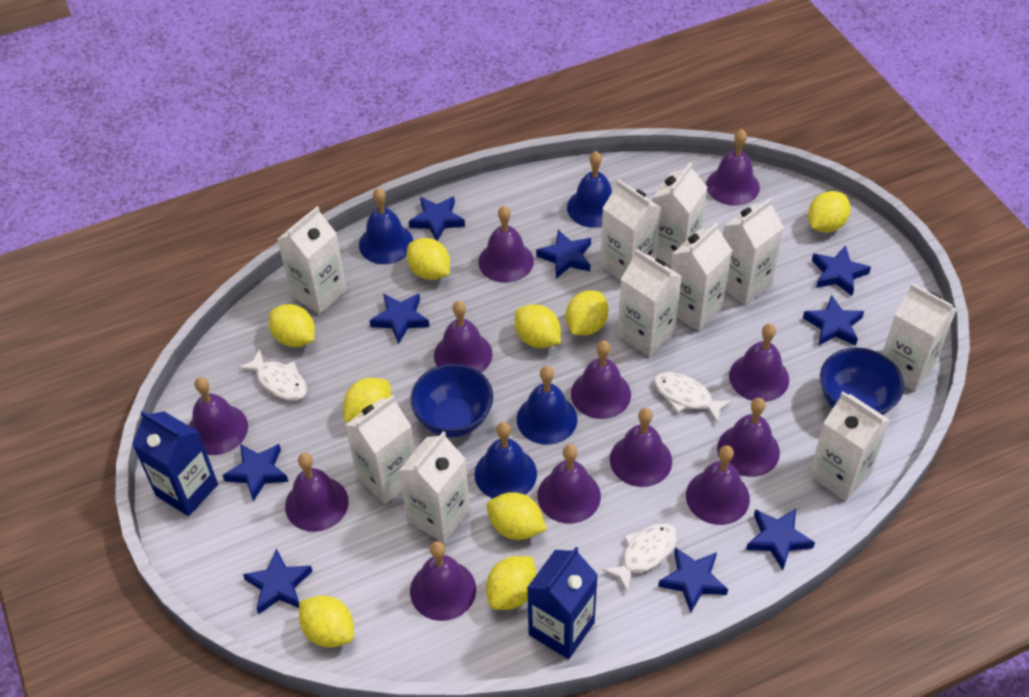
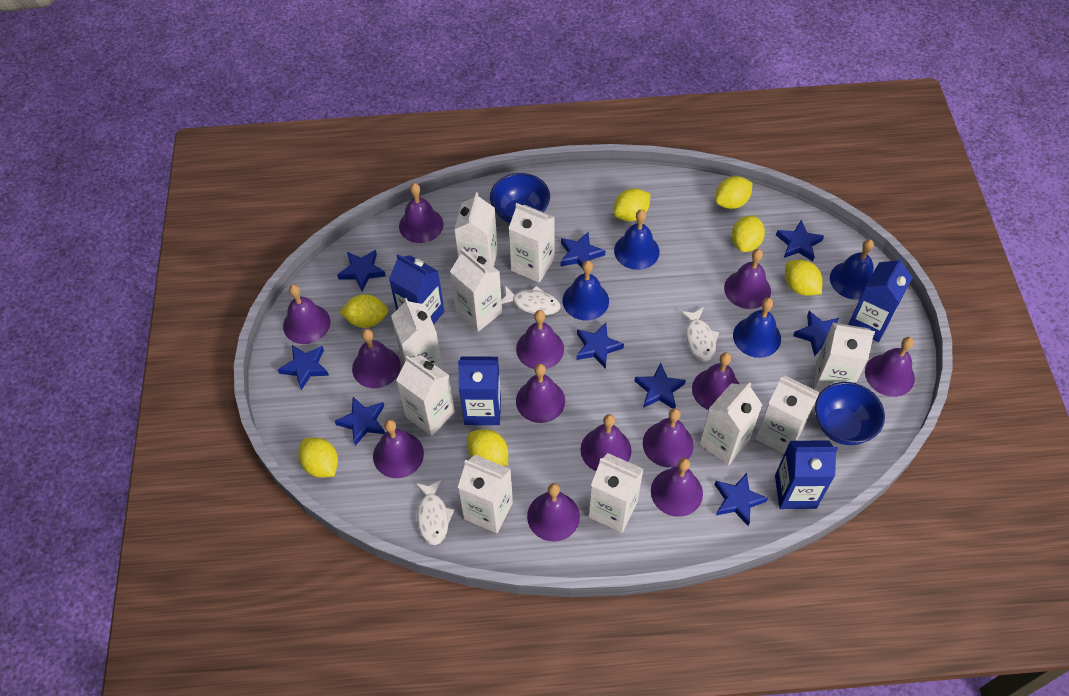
blue carton: 2 -> 4
purple bell: 12 -> 13
yellow lemon: 9 -> 7

